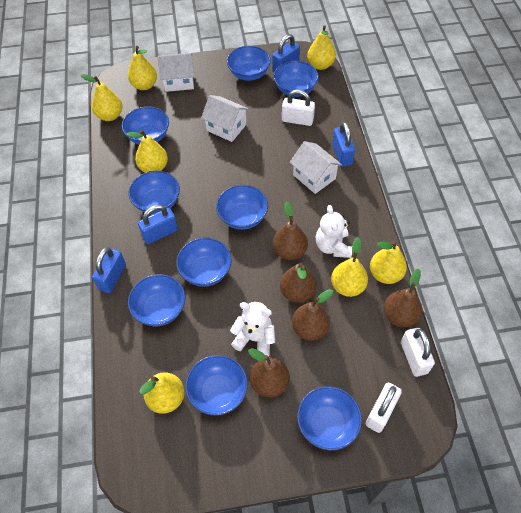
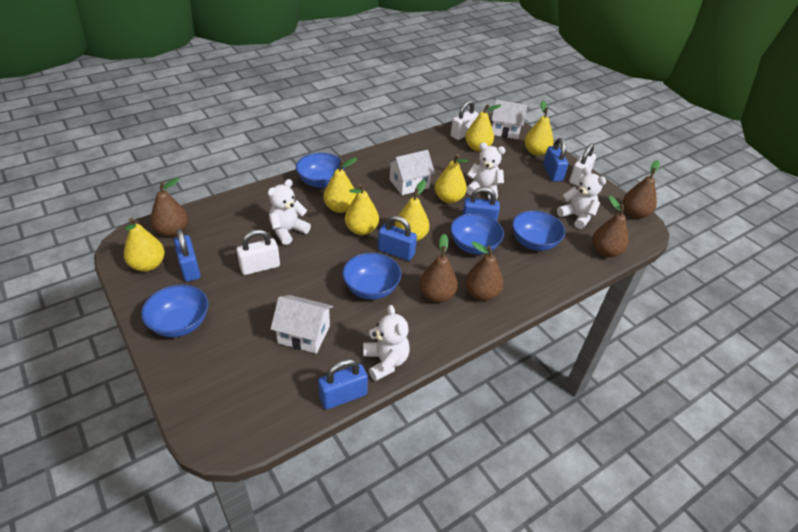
blue bowl: 9 -> 5
blue padlock: 4 -> 5
white teddy bear: 2 -> 4

